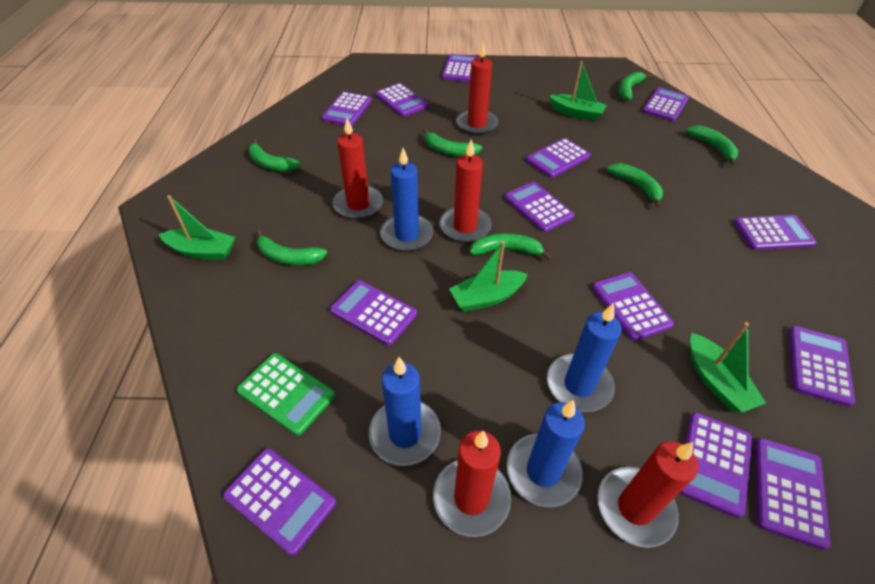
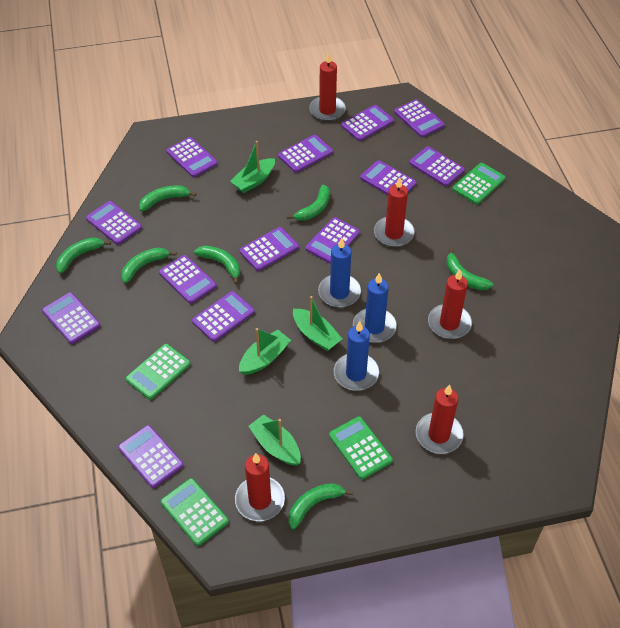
blue candle: 4 -> 3
green calculator: 1 -> 4

